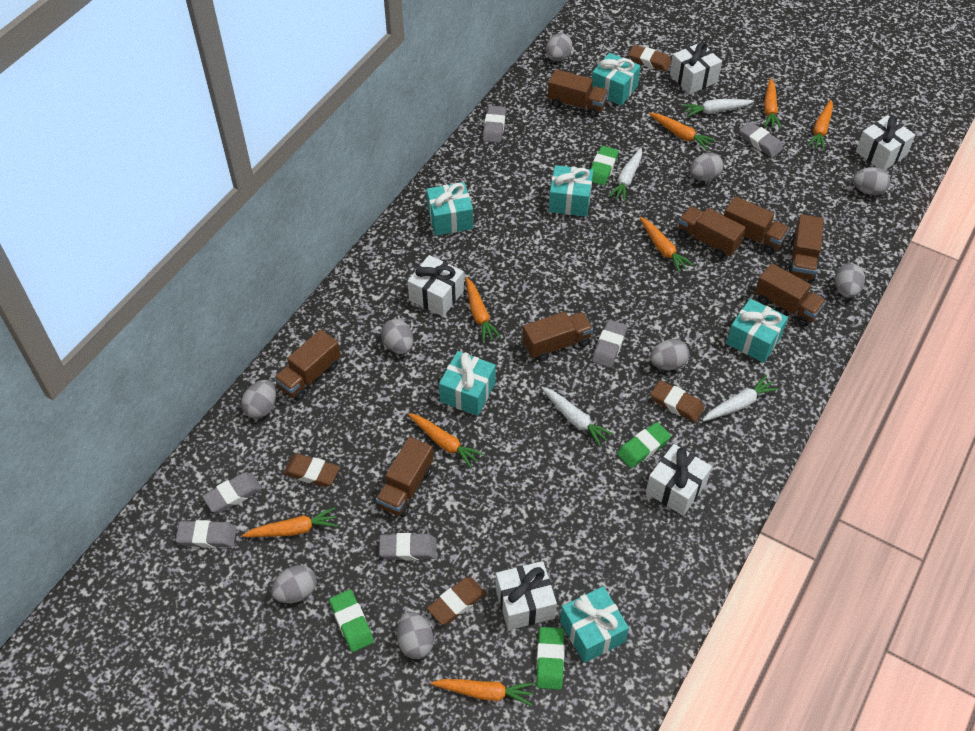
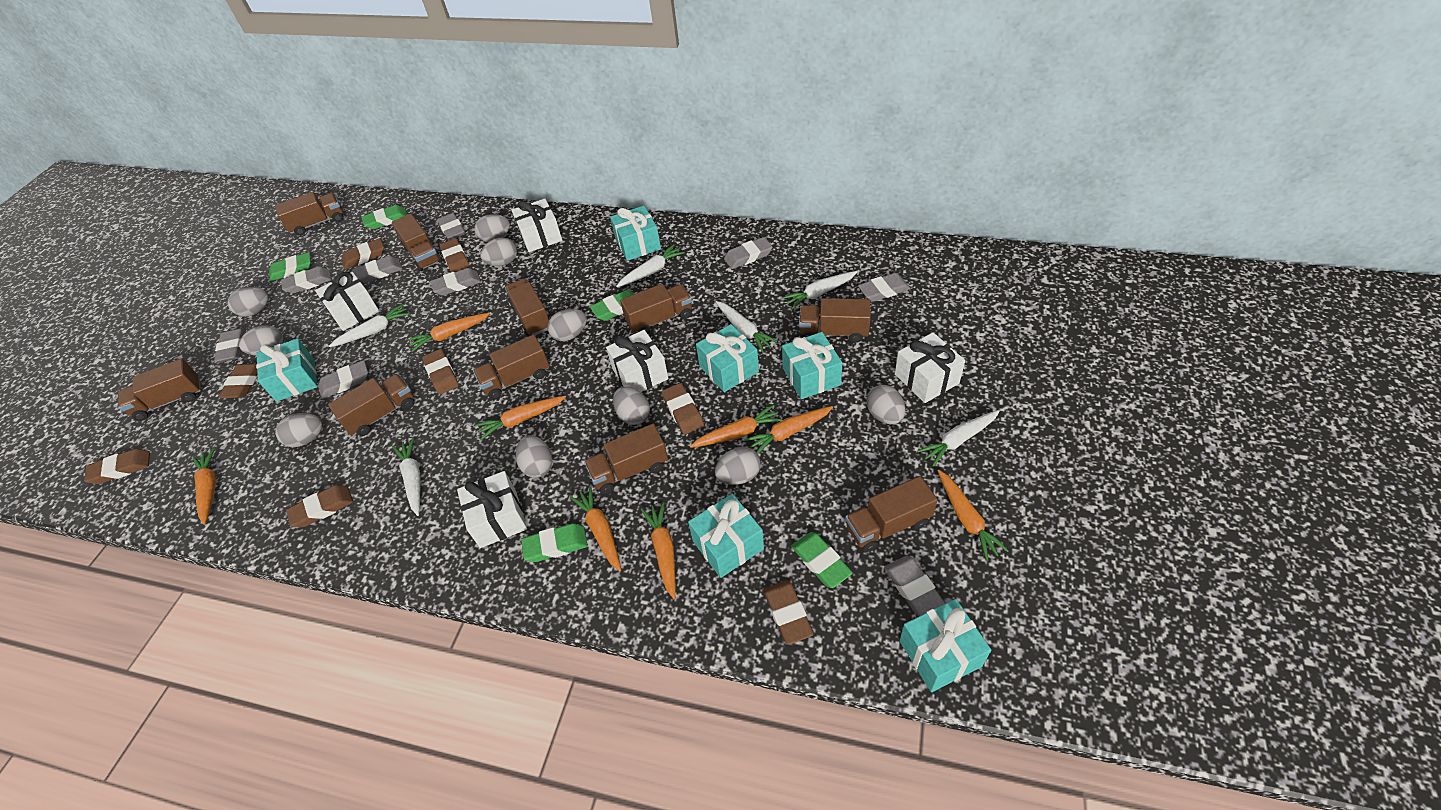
brown eraser: 4 -> 8
brown truck: 8 -> 10
green eraser: 4 -> 5
grey egg: 9 -> 10
grey eraser: 6 -> 9
white carrot: 4 -> 6

